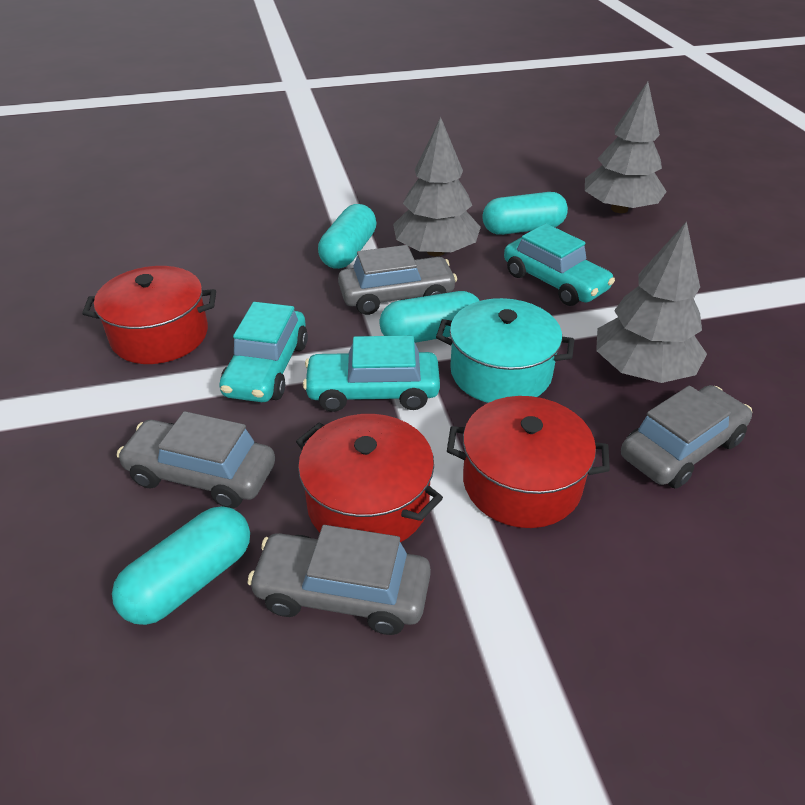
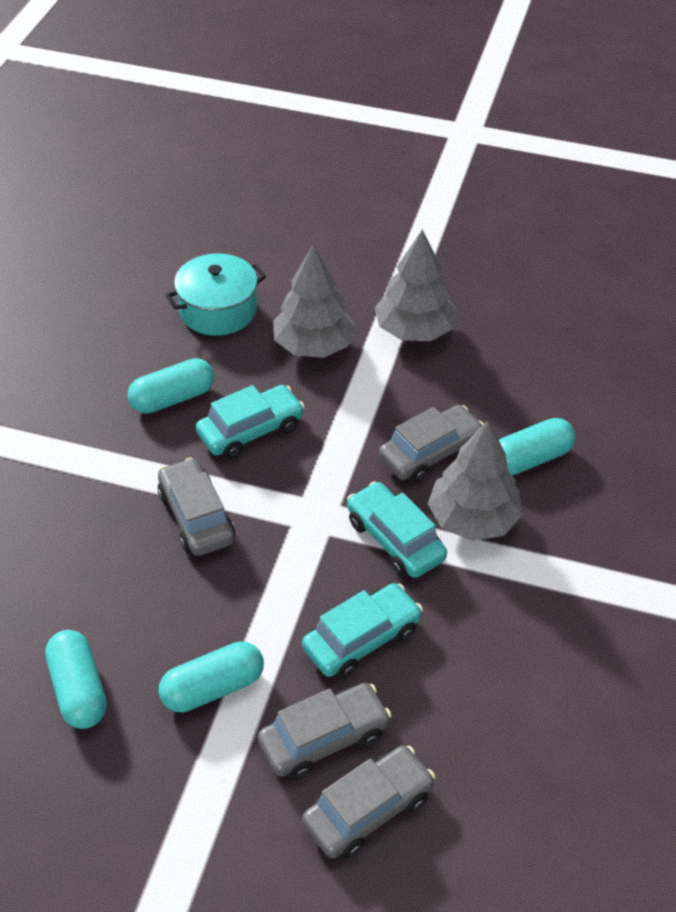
red pot: 3 -> 0

